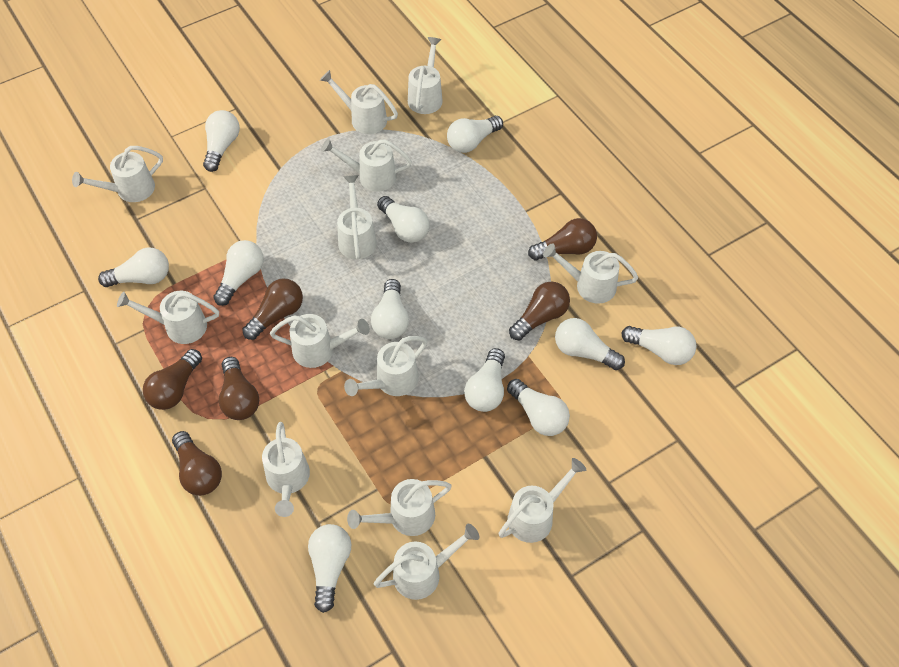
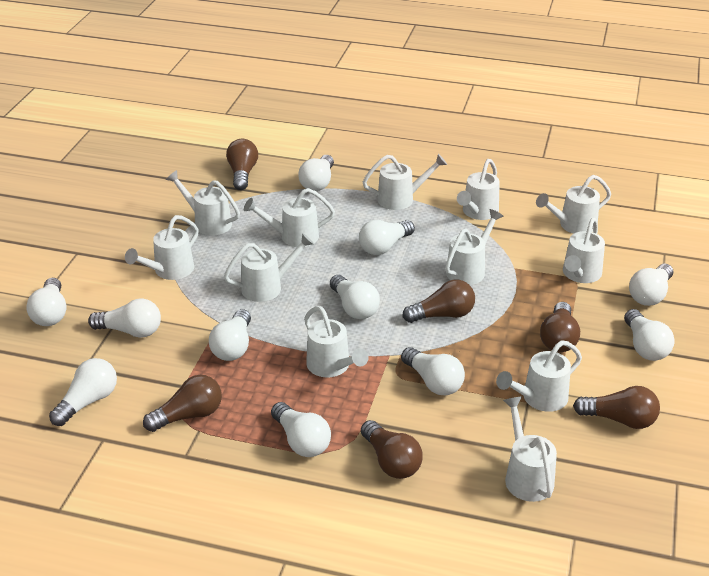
white watering can: 13 -> 12

